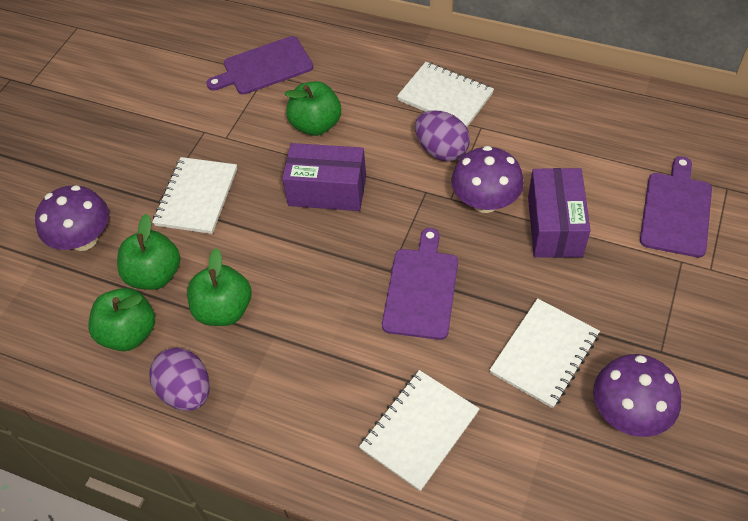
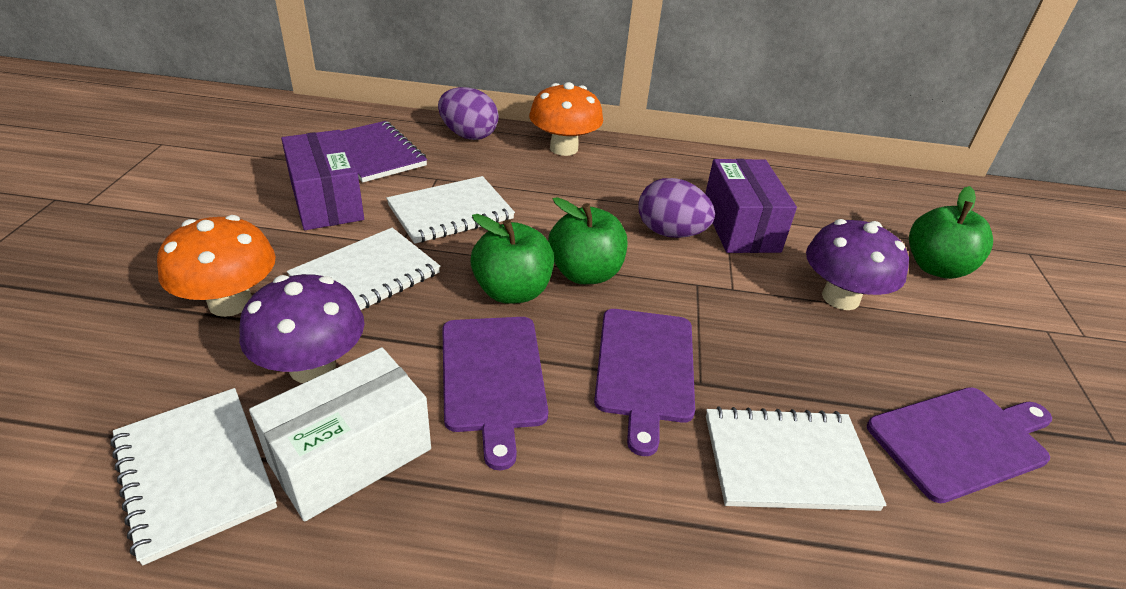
green apple: 4 -> 3
orange mushroom: 0 -> 2
purple mushroom: 3 -> 2
purple notebook: 0 -> 1
white box: 0 -> 1

